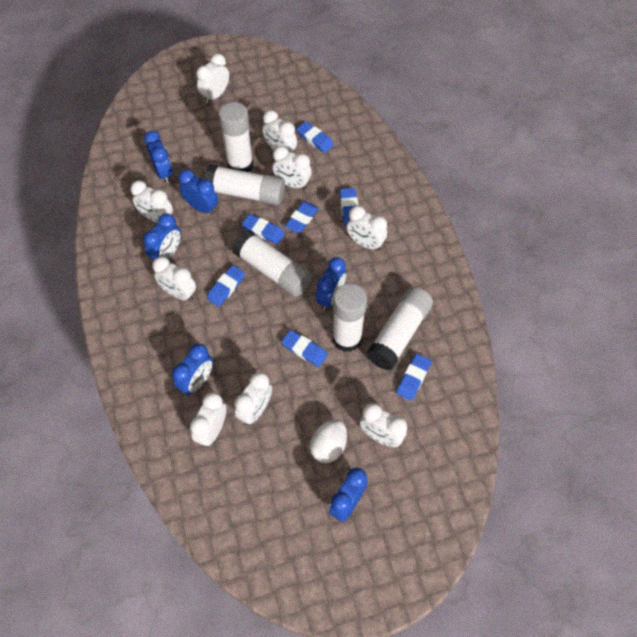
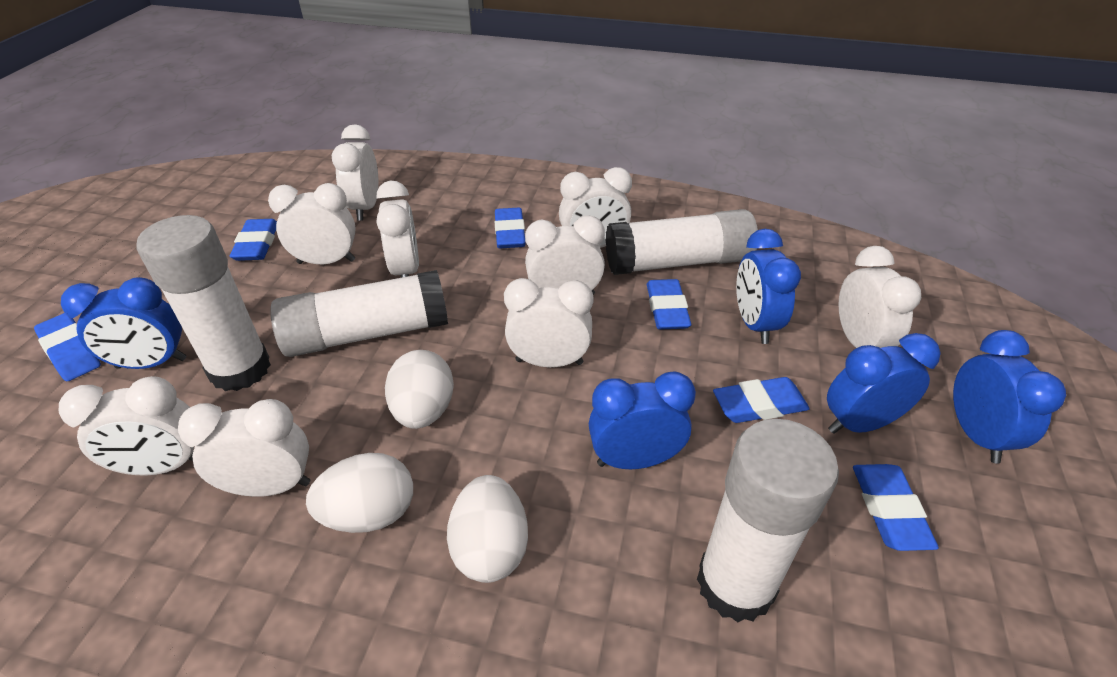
blue clock: 6 -> 5
blue eraser: 7 -> 6
white egg: 1 -> 3
white glue stick: 5 -> 4

